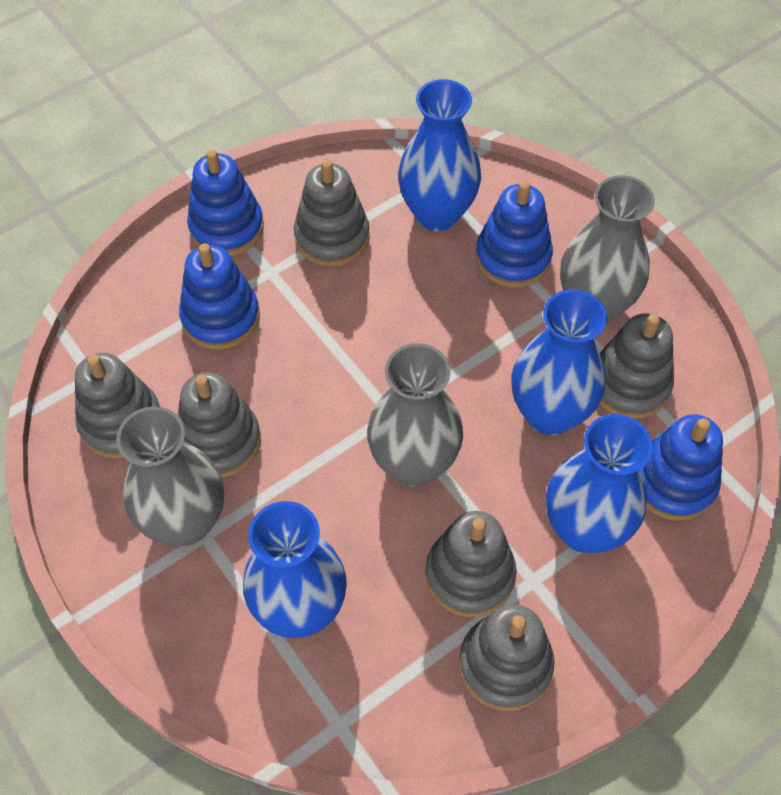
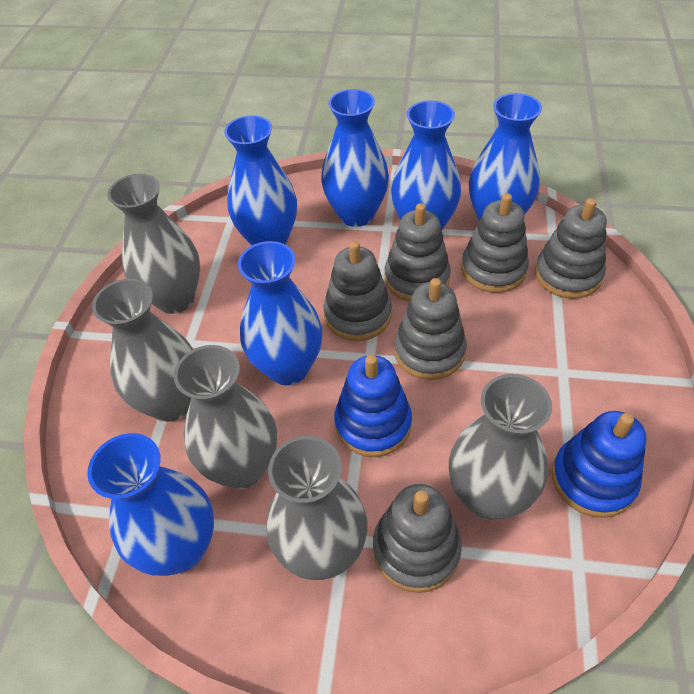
blue stacking toy: 4 -> 2
blue vase: 4 -> 6
grey vase: 3 -> 5

